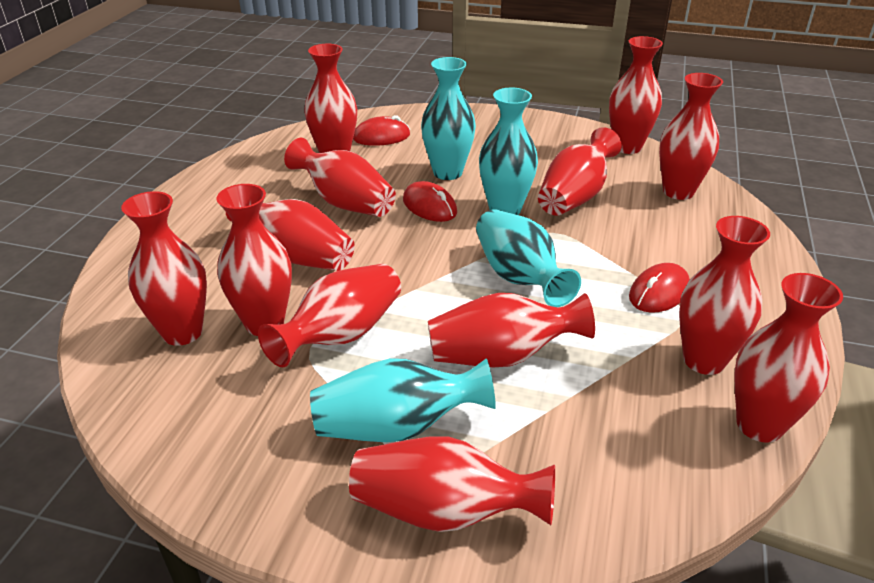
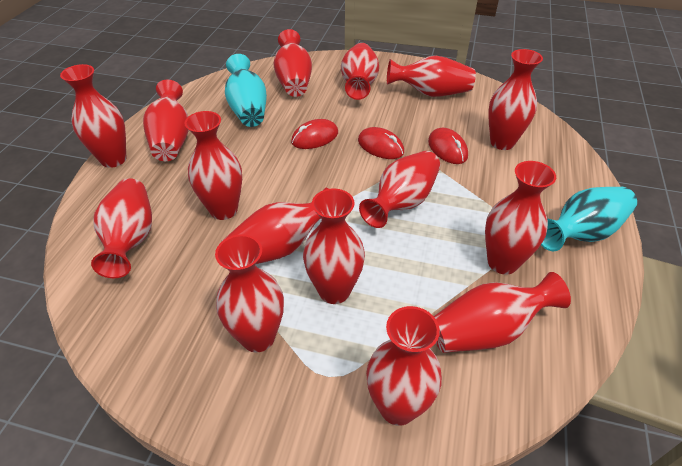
red vase: 13 -> 15
turquoise vase: 4 -> 2

